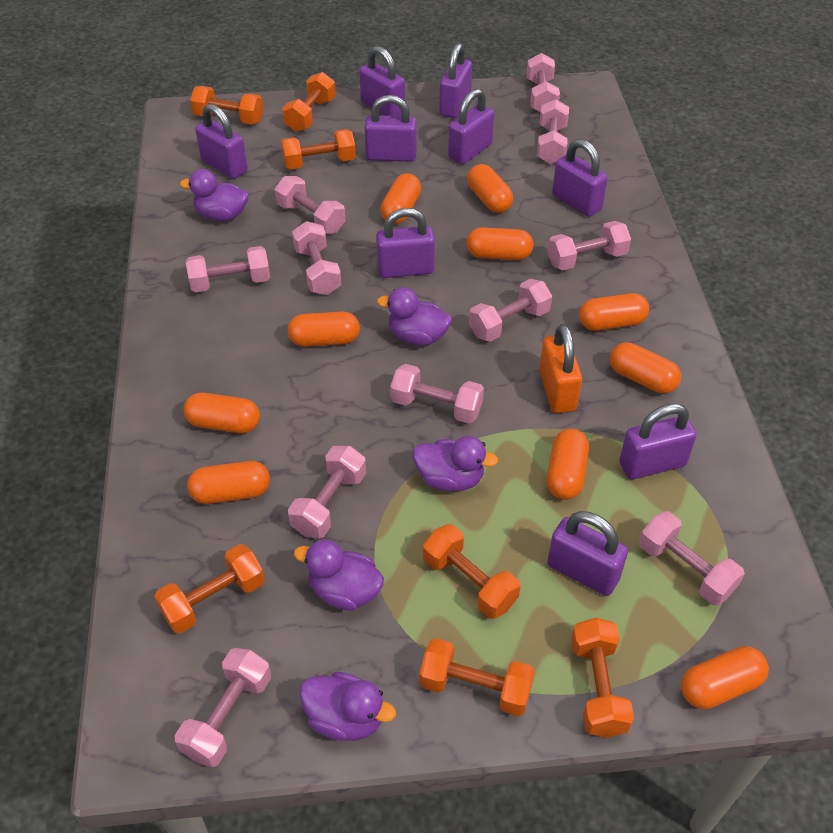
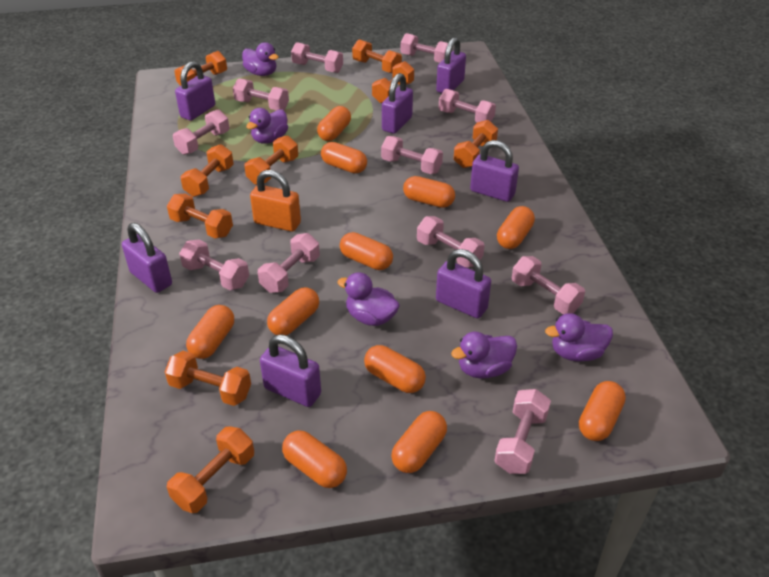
orange capsule: 10 -> 11
orange dumbbell: 7 -> 9
purple padlock: 9 -> 7

